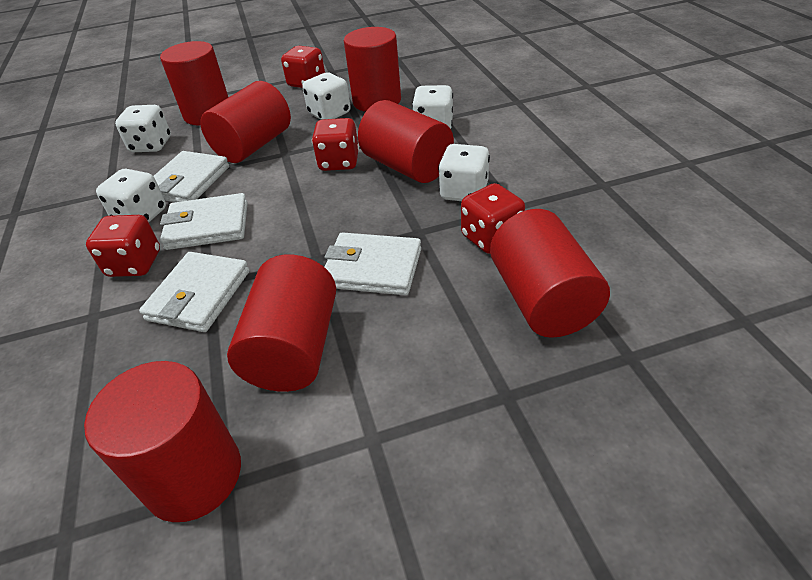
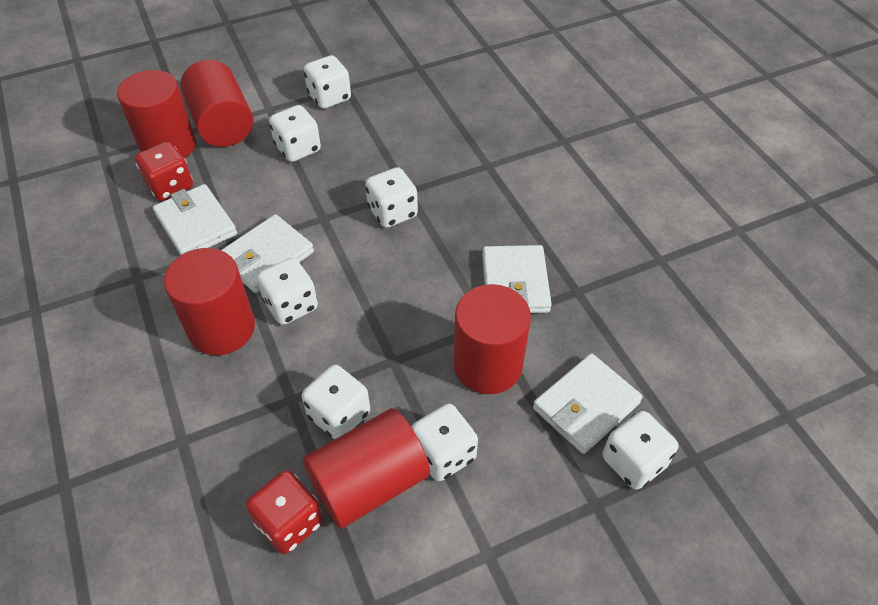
red cylinder: 7 -> 5
red dice: 4 -> 2
white dice: 5 -> 7

